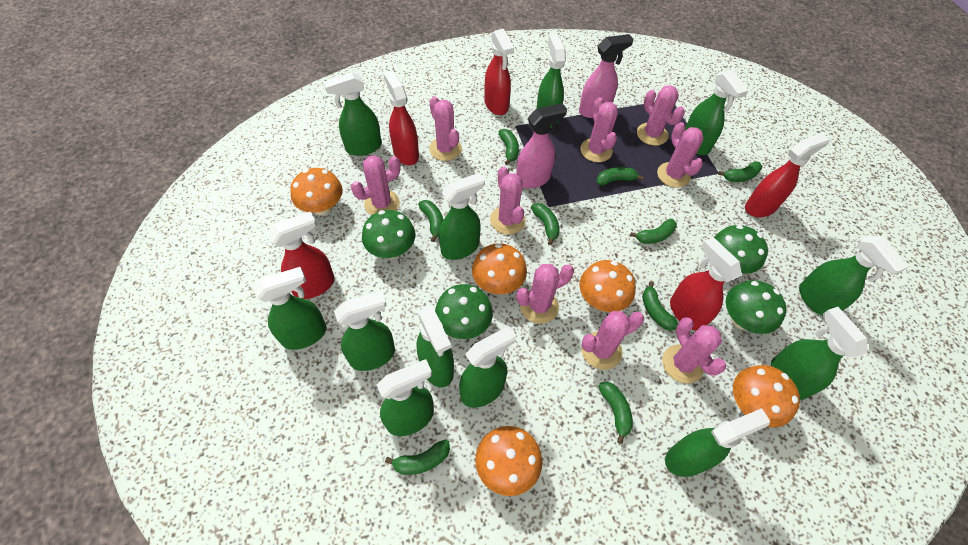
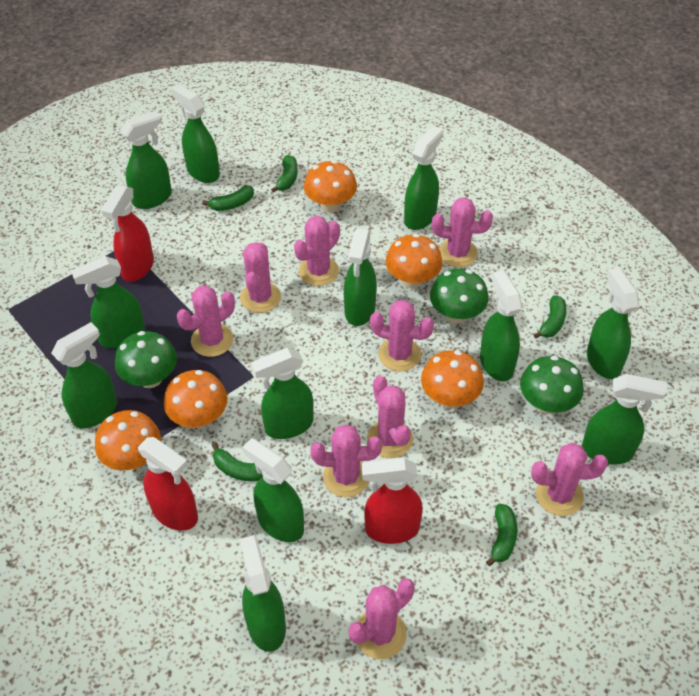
green banana: 9 -> 5
green mushroom: 4 -> 3
pink spray bottle: 2 -> 0
red spray bottle: 5 -> 3

